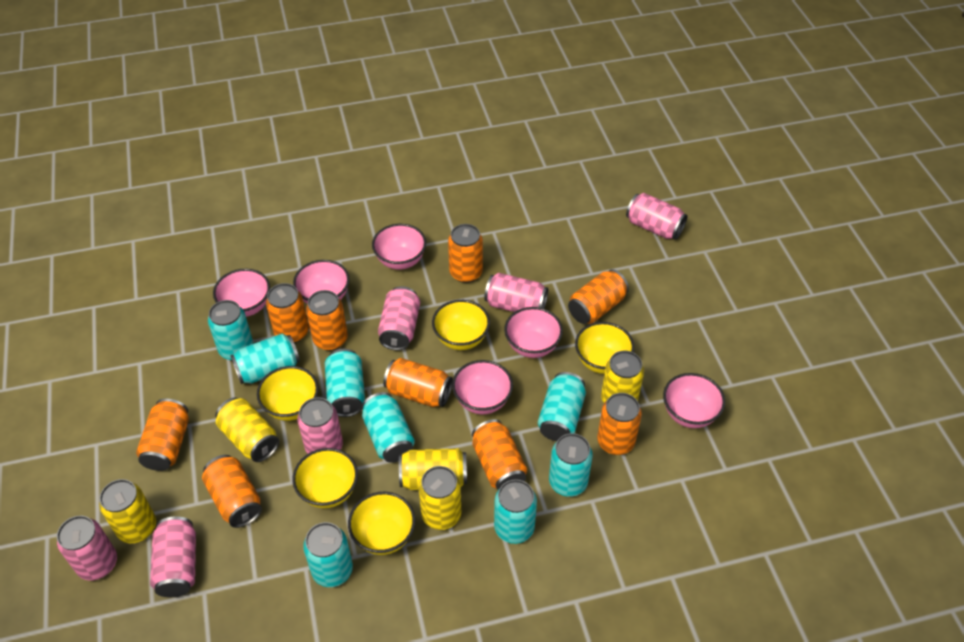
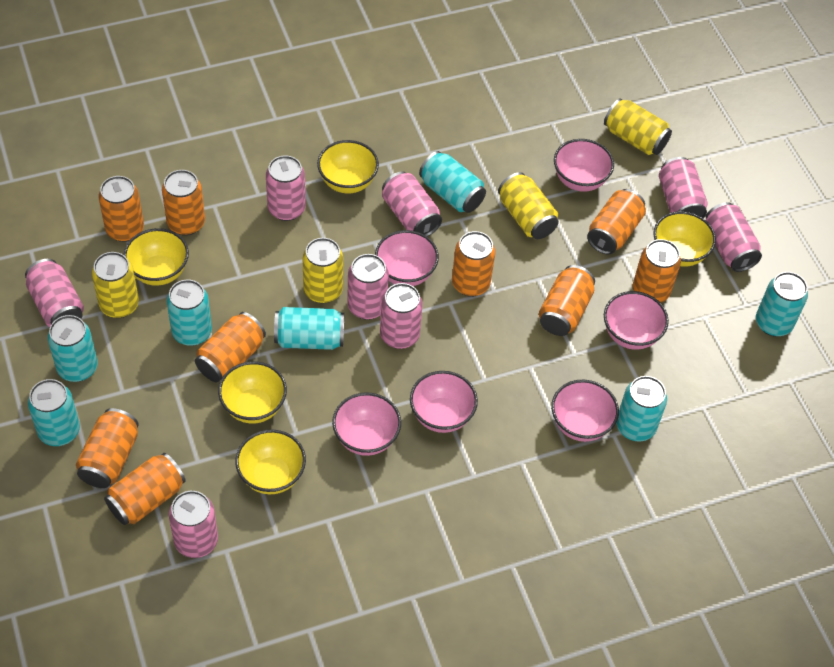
pink can: 6 -> 8
turquoise can: 8 -> 7
yellow can: 5 -> 4

